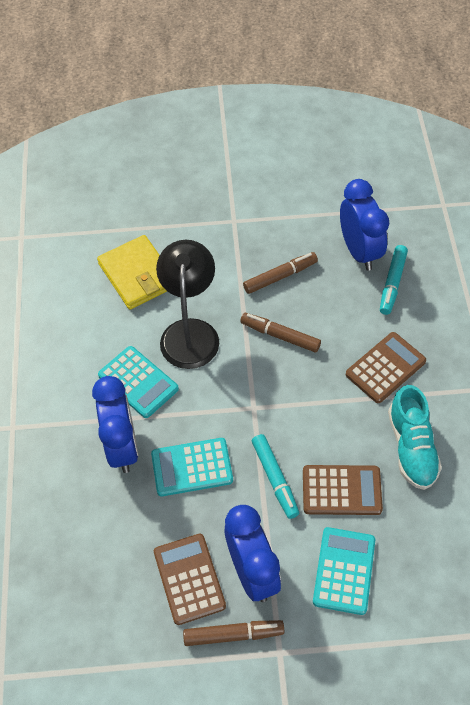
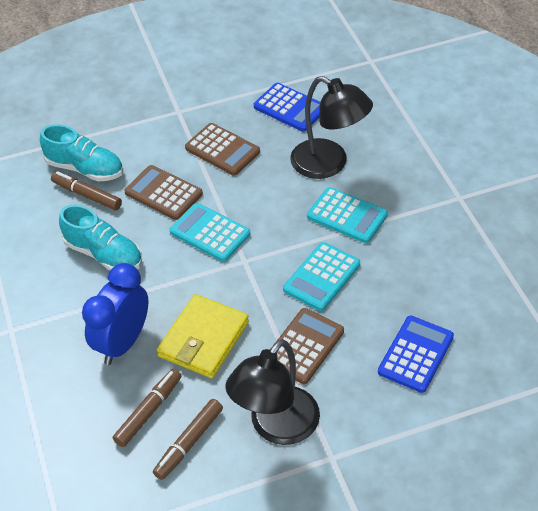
black lamp: 1 -> 2
blue calculator: 0 -> 2
blue clock: 3 -> 1
turquoise marker: 2 -> 0
turquoise shoe: 1 -> 2

